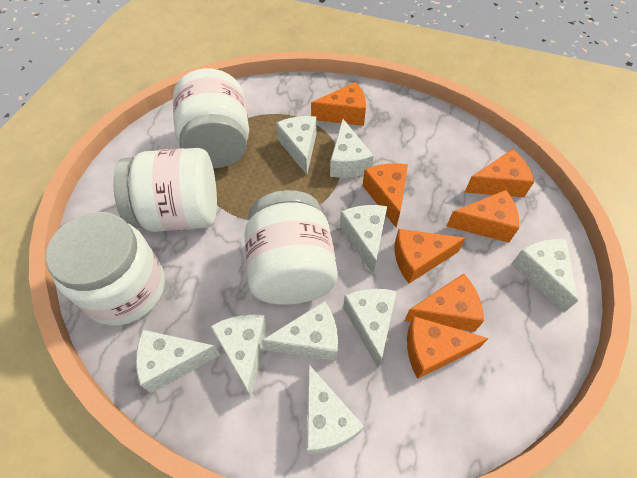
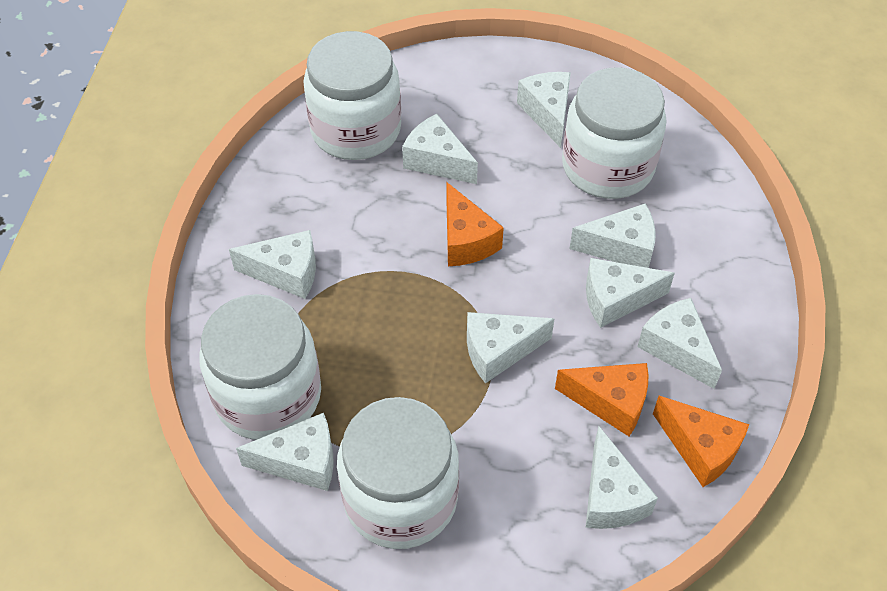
orange cheese: 7 -> 3

